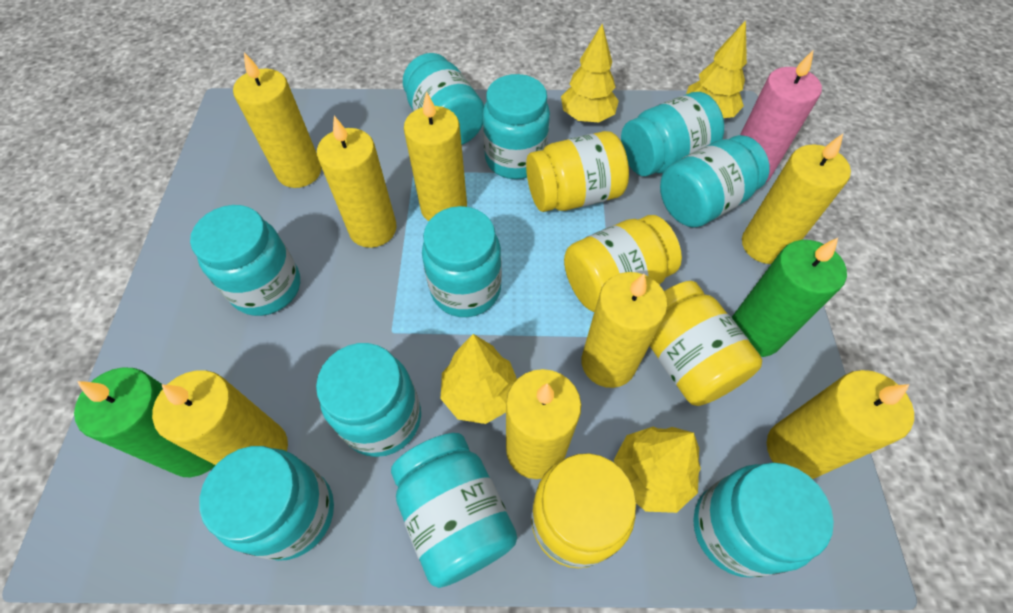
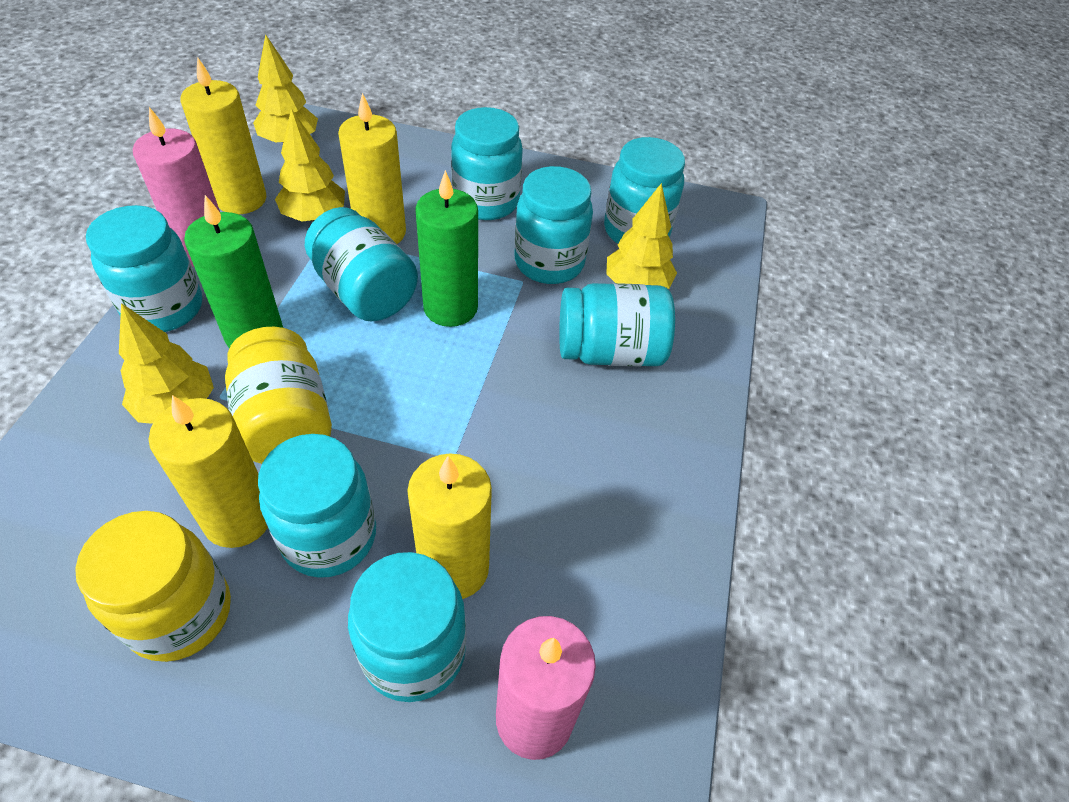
pink candle: 1 -> 2
turquoise jar: 10 -> 8
yellow candle: 8 -> 4
yellow jar: 4 -> 2

